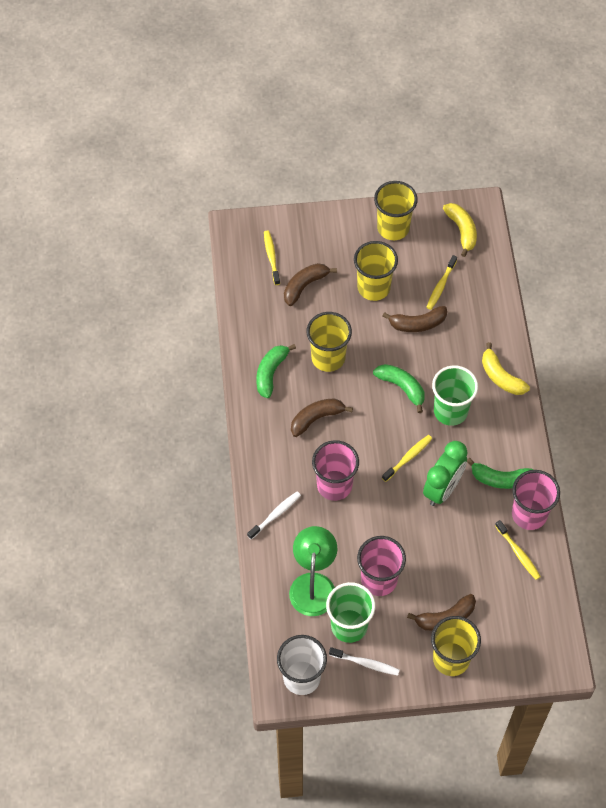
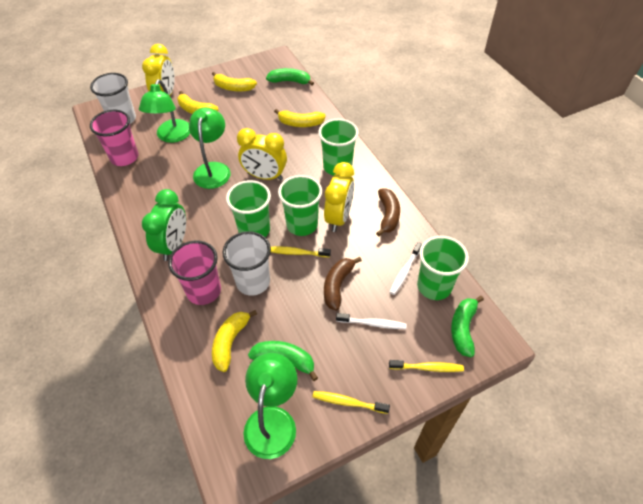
brown banana: 4 -> 2
green cup: 2 -> 4
green lamp: 1 -> 3
pink cup: 3 -> 2
white cup: 1 -> 2
yellow banana: 2 -> 4
yellow clock: 0 -> 3
yellow cup: 4 -> 0
yellow toothbrush: 4 -> 3

